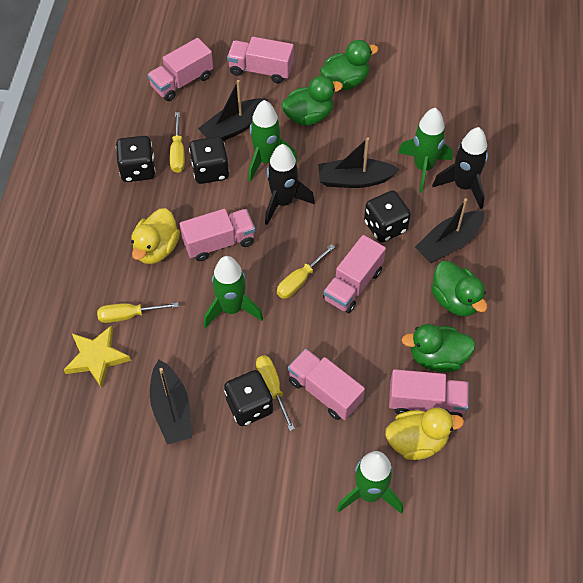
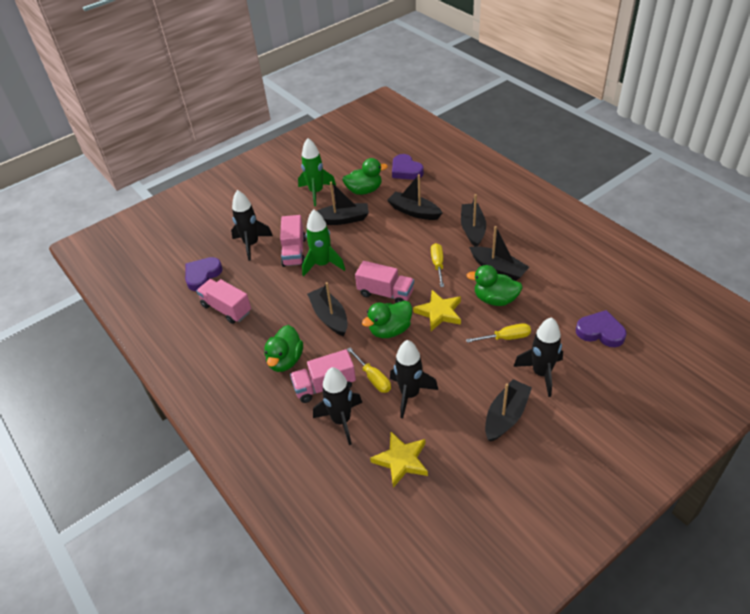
black boat: 4 -> 6
black dice: 4 -> 0
black rocket: 2 -> 4
green rocket: 4 -> 2
pink truck: 6 -> 4
purple heart: 0 -> 3
yellow duck: 2 -> 0
yellow screwdriver: 4 -> 3
yellow star: 1 -> 2

